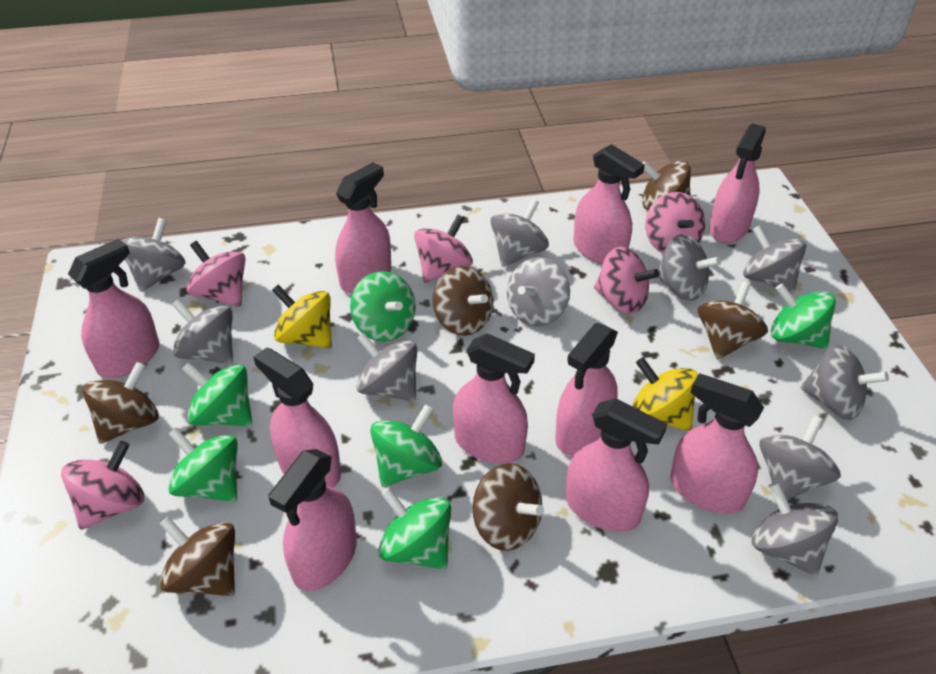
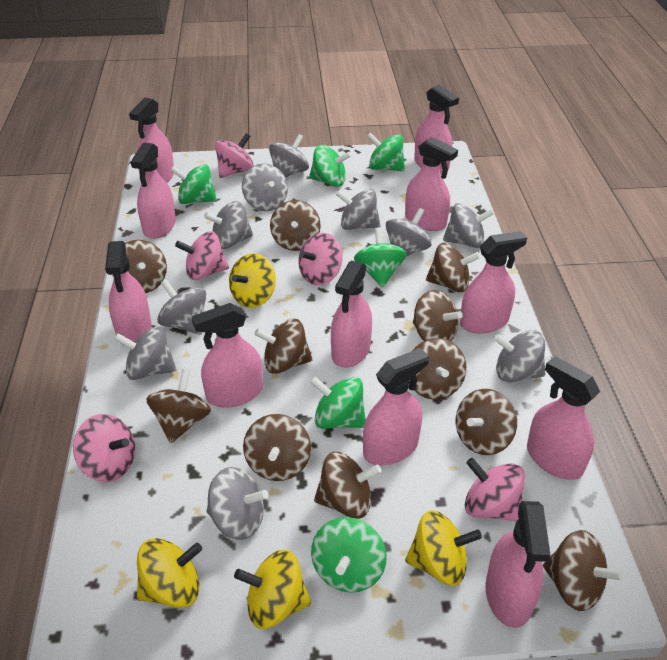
brown spinning top: 6 -> 11
pink spray bottle: 10 -> 11
yellow spinning top: 2 -> 4

